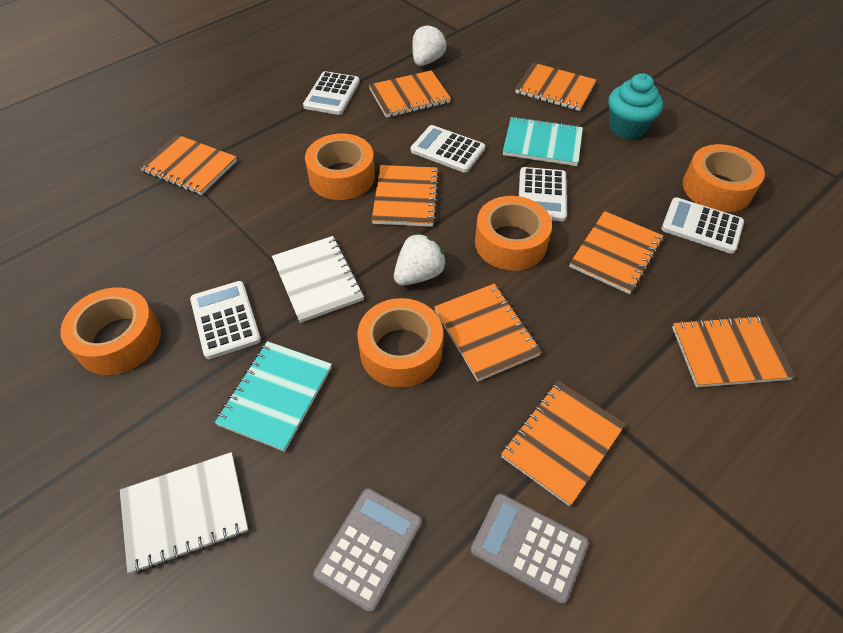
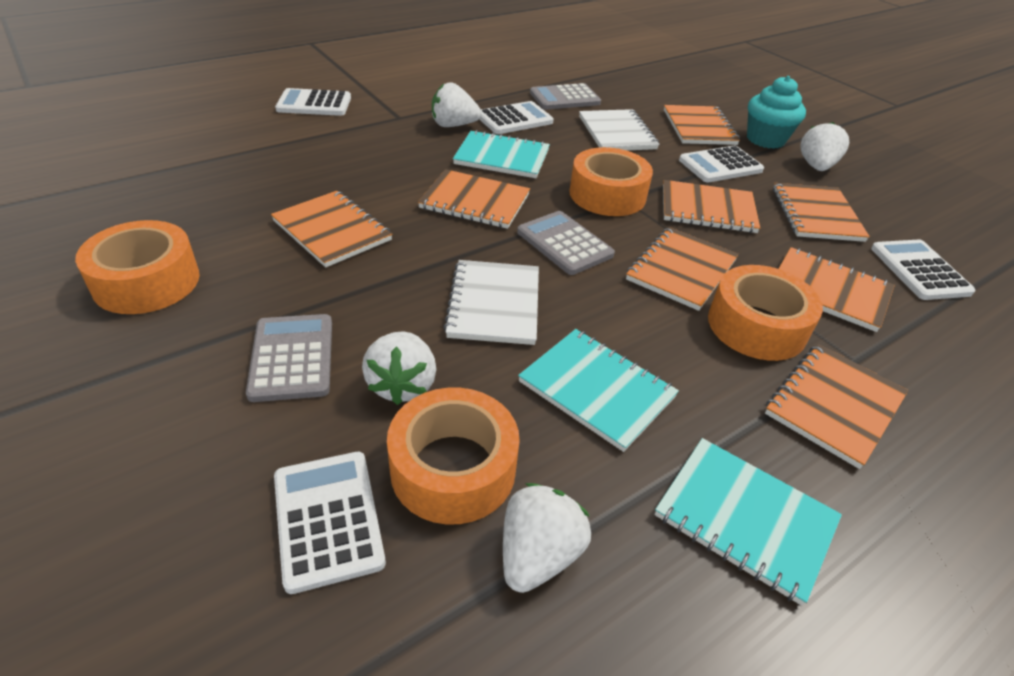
grey calculator: 2 -> 3
orange tape: 5 -> 4
turquoise notebook: 2 -> 3
white strawberry: 2 -> 4

